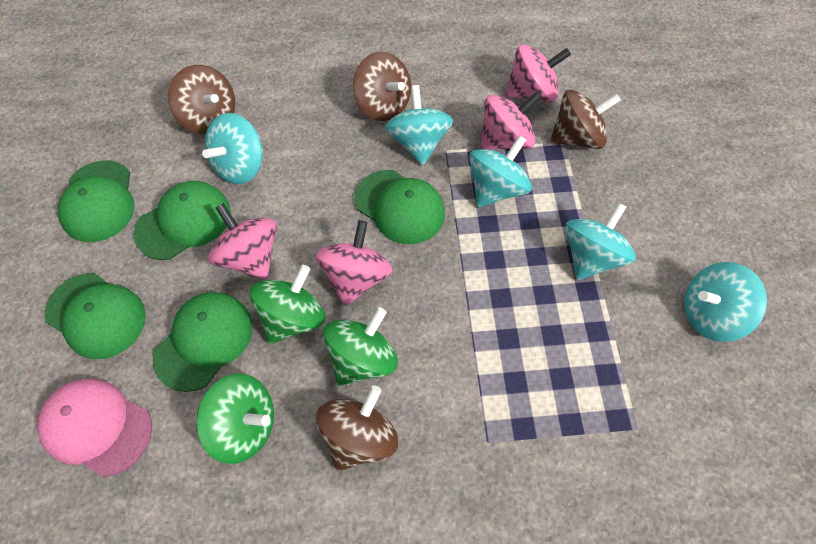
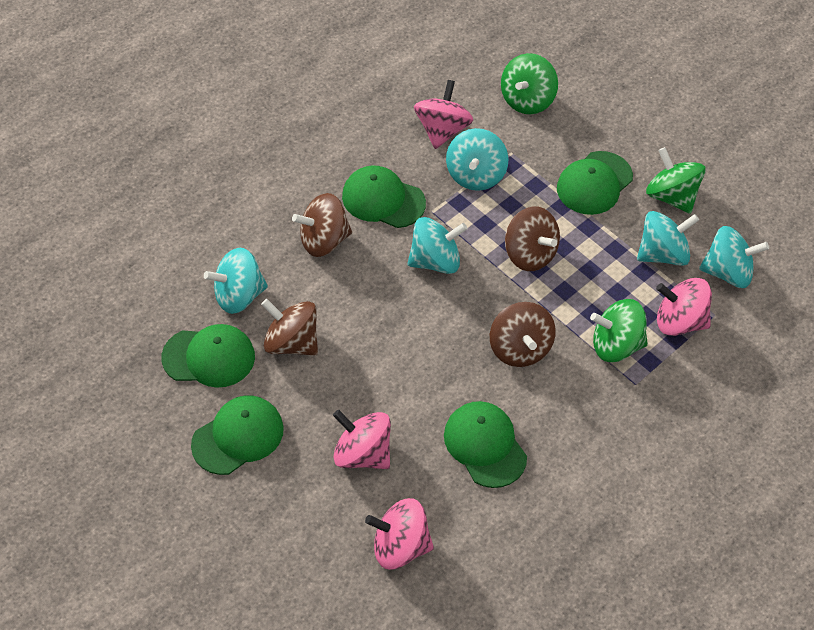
pink cap: 1 -> 0

